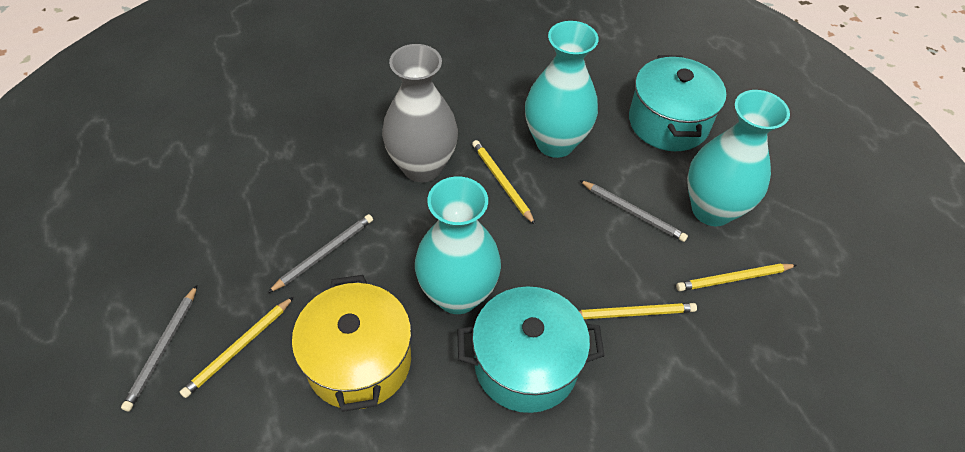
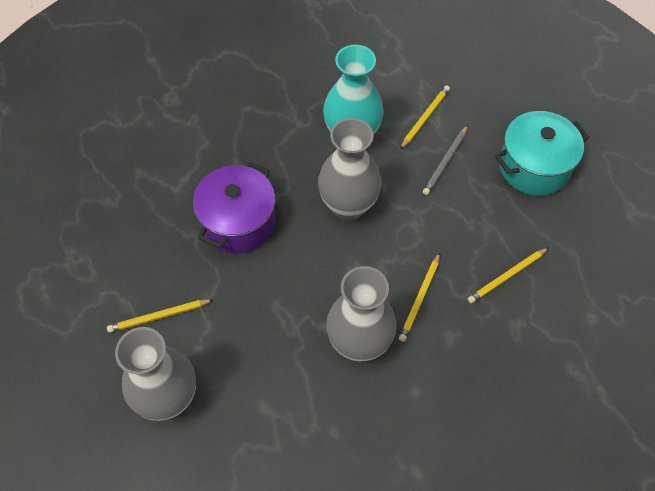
grey pencil: 3 -> 1
grey vase: 1 -> 3
purple pot: 0 -> 1
turquoise pot: 2 -> 1
turquoise vase: 3 -> 1
yellow pot: 1 -> 0

